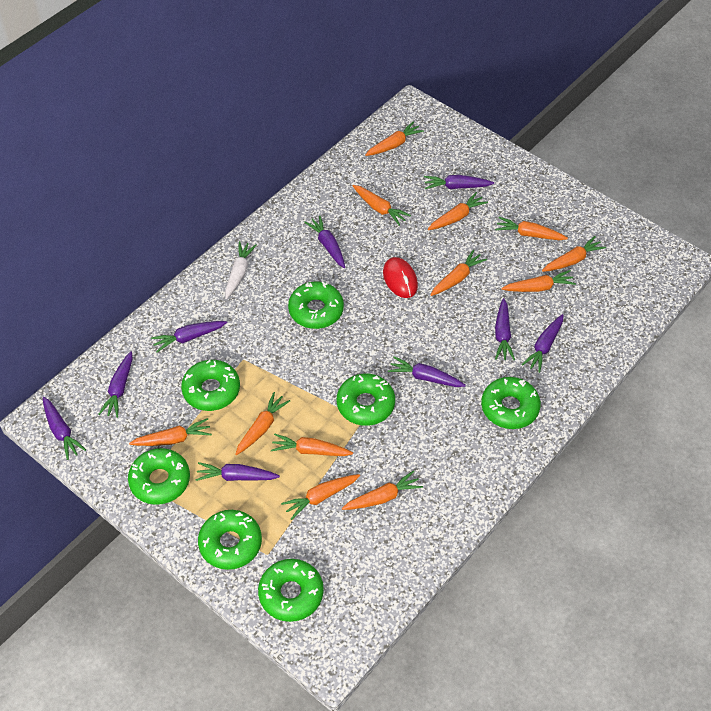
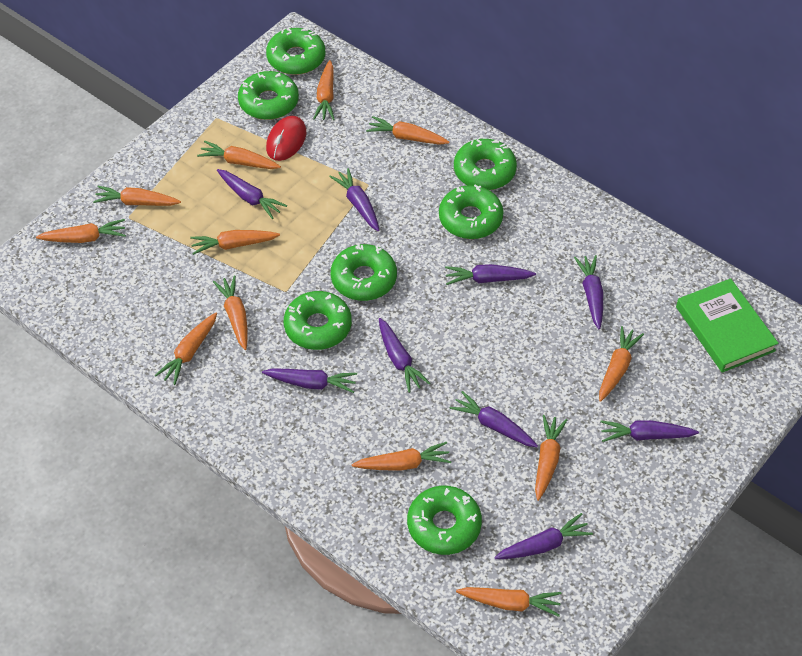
green book: 0 -> 1
white carrot: 1 -> 0

